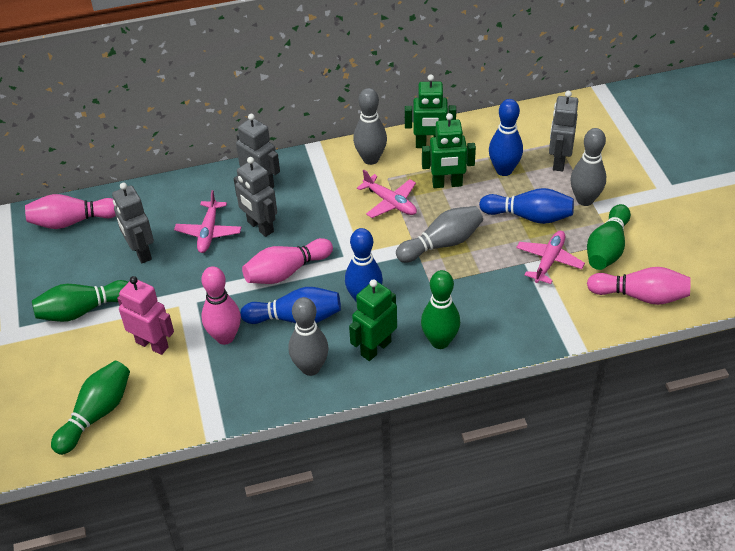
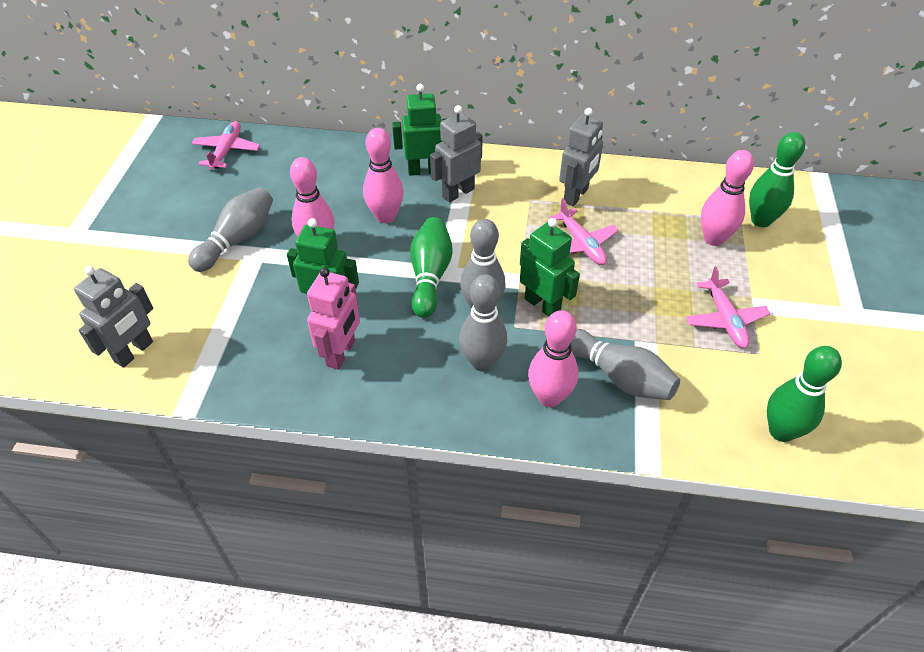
blue bowling pin: 4 -> 0
green bowling pin: 4 -> 3
grey robot: 4 -> 3

